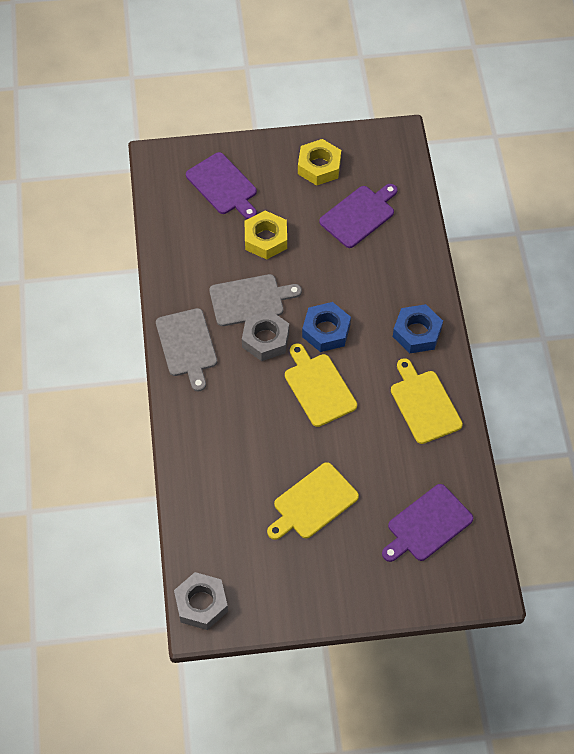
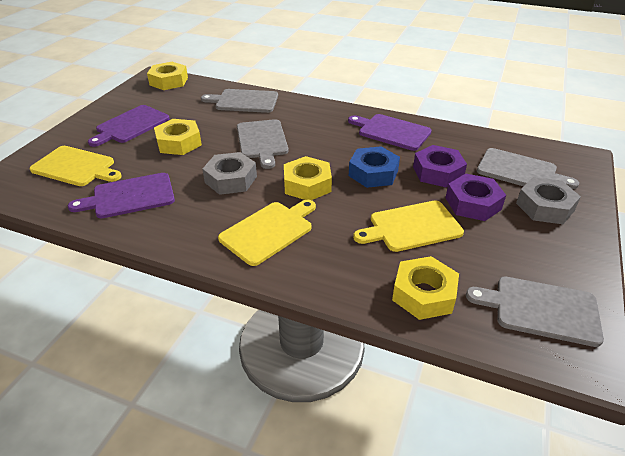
blue nut: 2 -> 1
grey cutting board: 2 -> 4
purple nut: 0 -> 2
yellow nut: 2 -> 4

